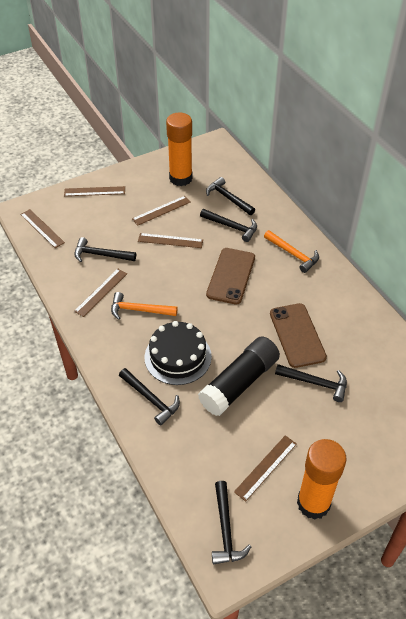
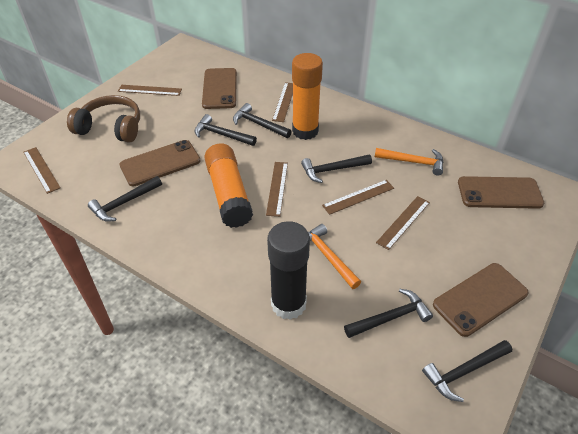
black cake: 1 -> 0
brown headphones: 0 -> 1
brown phone: 2 -> 4

